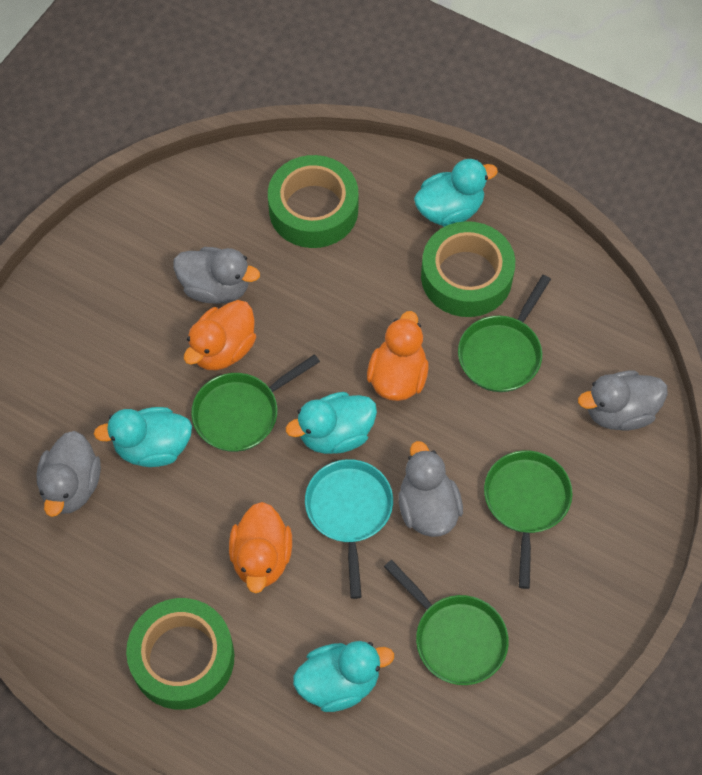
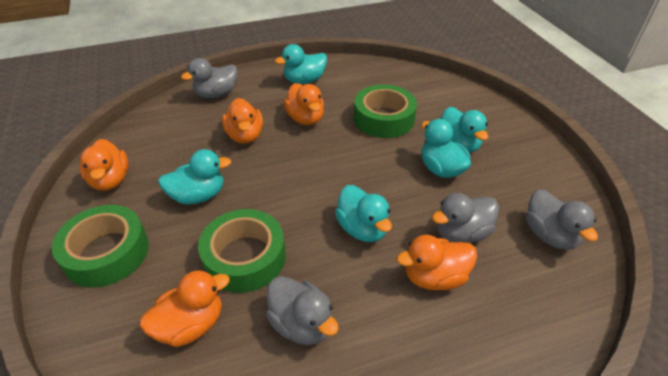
green pan: 4 -> 0
orange duck: 3 -> 5
turquoise duck: 4 -> 5
turquoise pan: 1 -> 0

